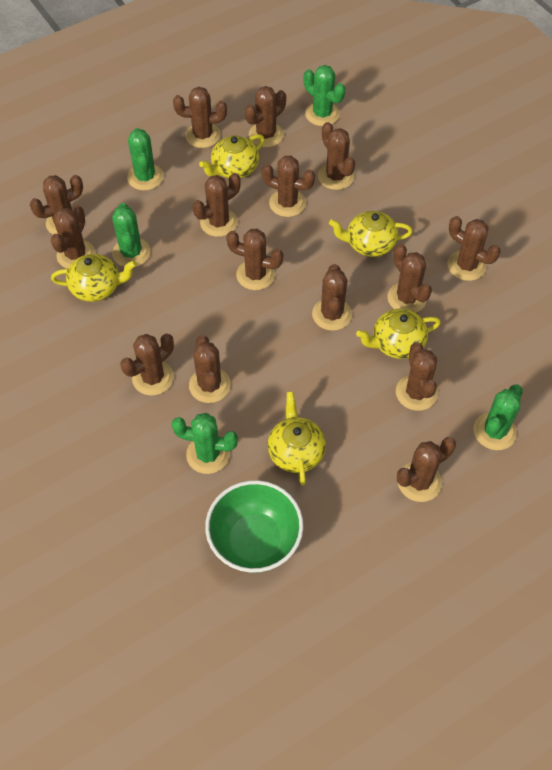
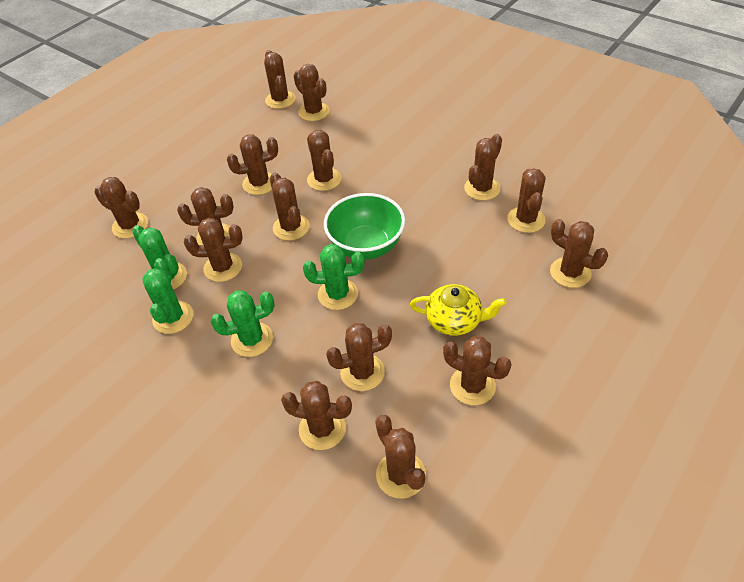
green cactus: 5 -> 4
yellow teapot: 5 -> 1

